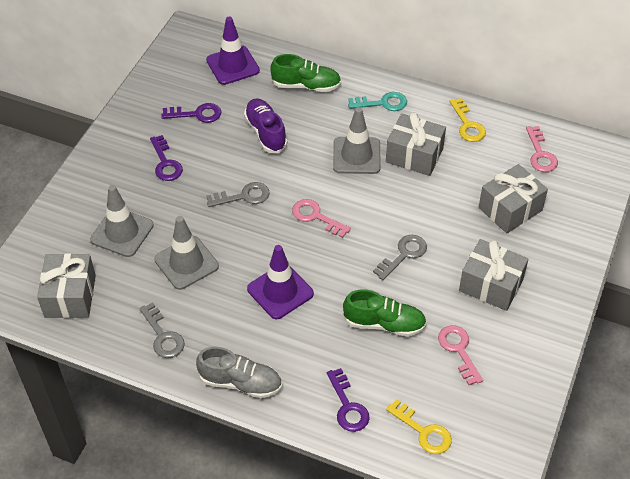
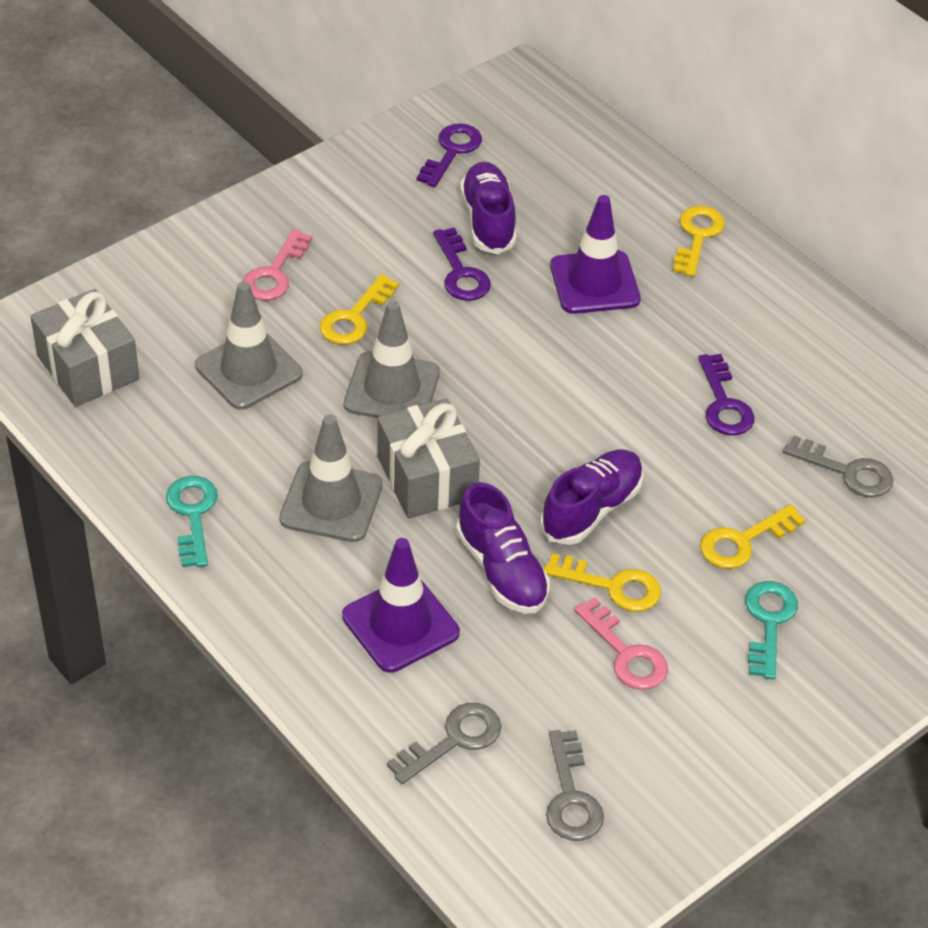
green shoe: 2 -> 0
grey gift: 4 -> 2
grey shoe: 1 -> 0
pink key: 3 -> 2
purple shoe: 1 -> 3
turquoise key: 1 -> 2
yellow key: 2 -> 4

